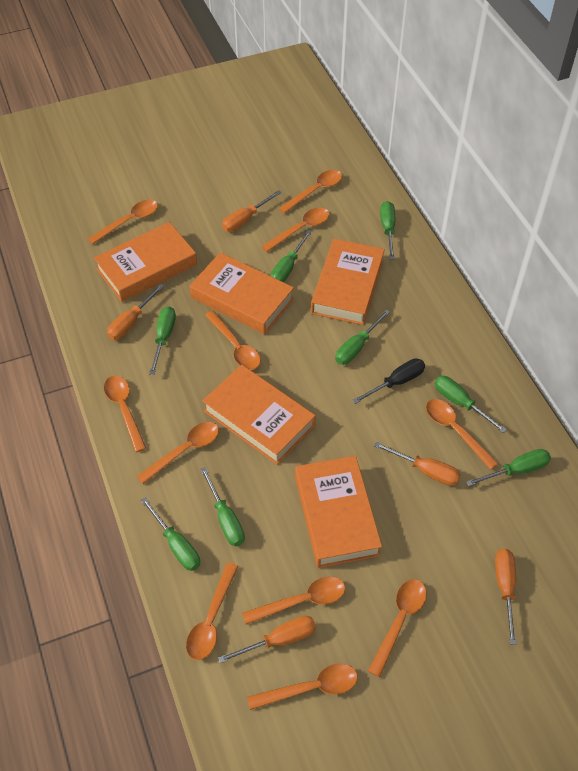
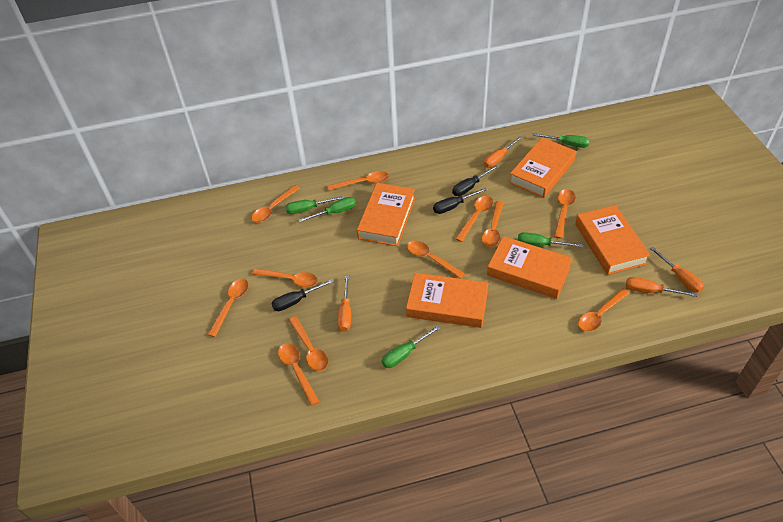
black screwdriver: 1 -> 3
green screwdriver: 8 -> 5
orange screwdriver: 5 -> 4

